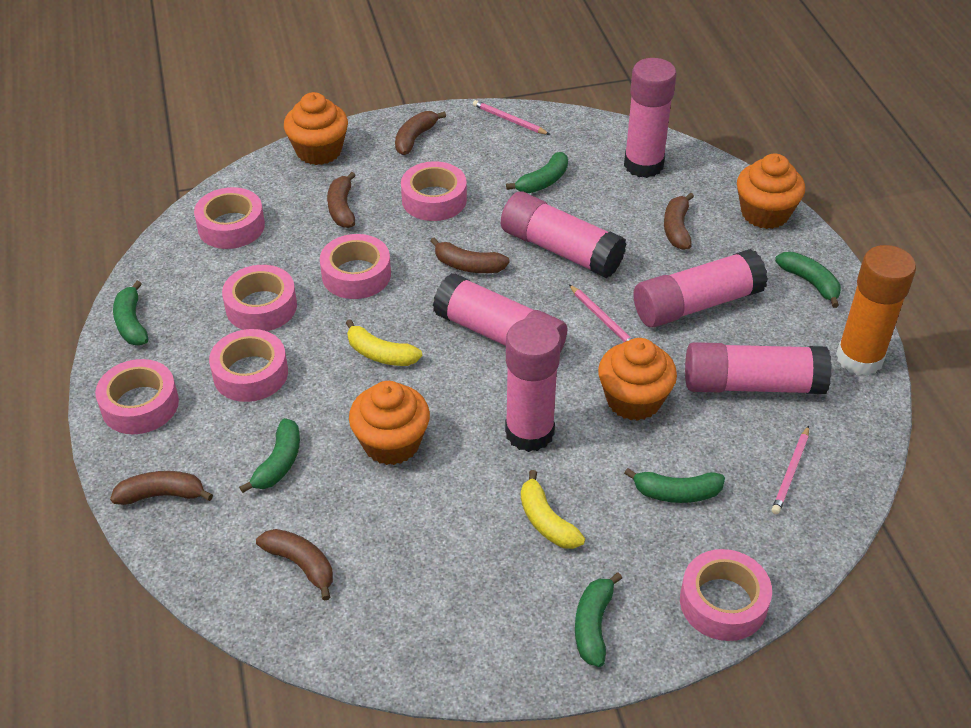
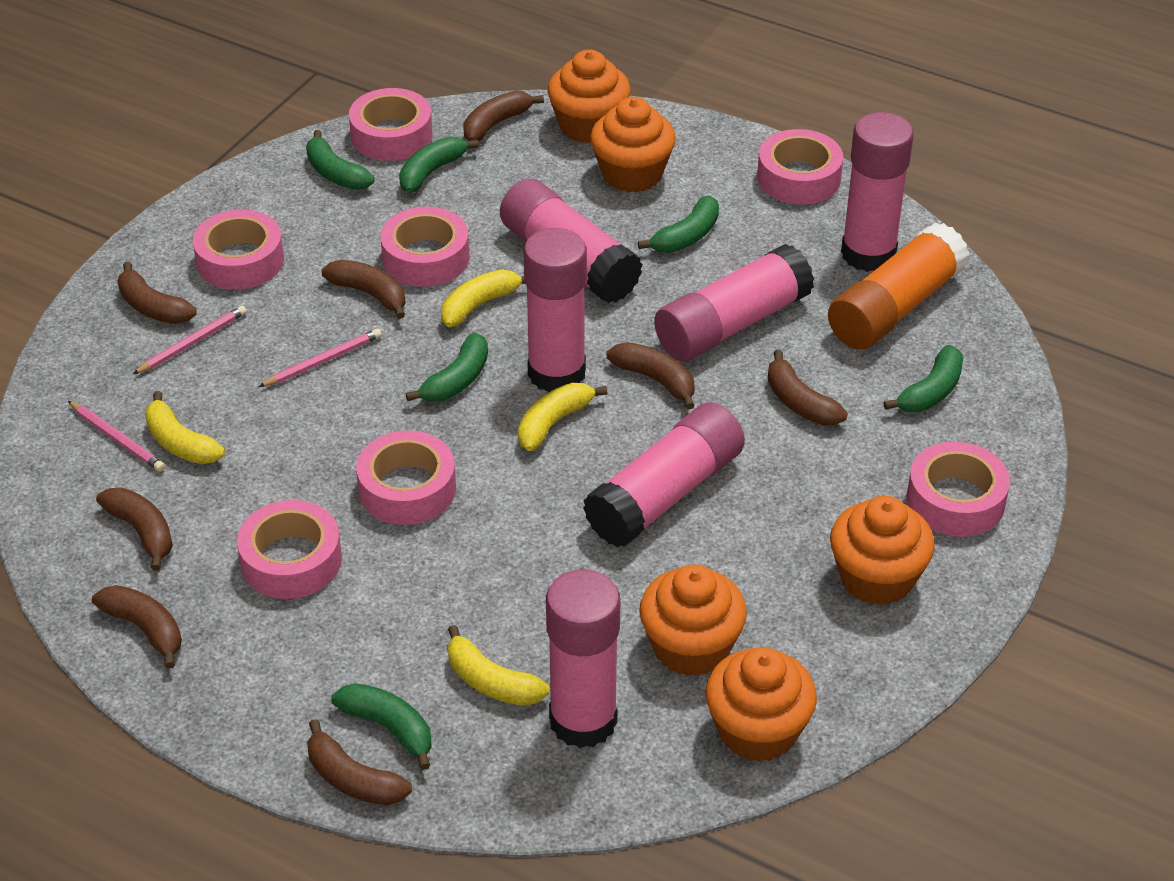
brown banana: 6 -> 8
orange cupcake: 4 -> 5
yellow banana: 2 -> 4

